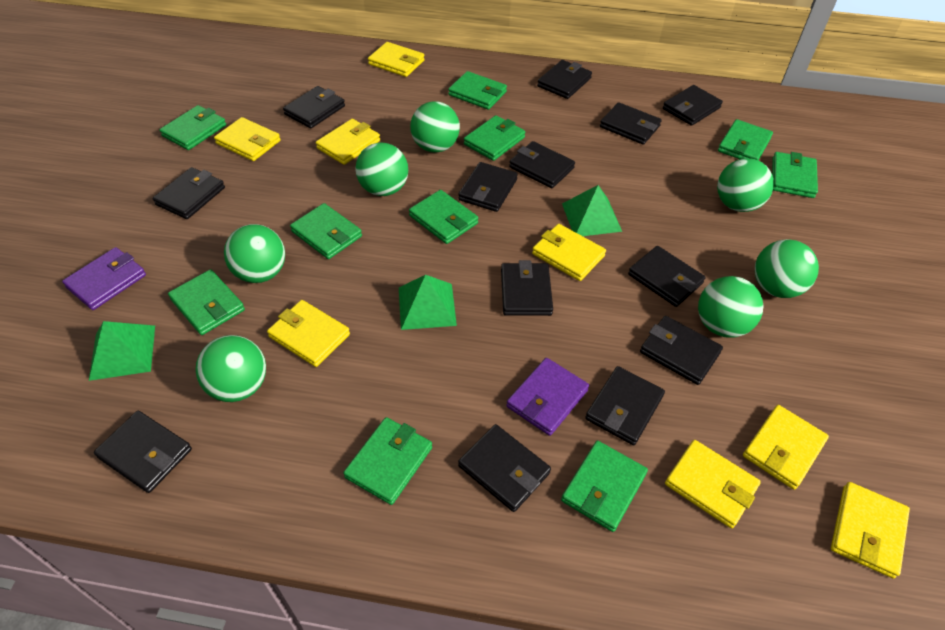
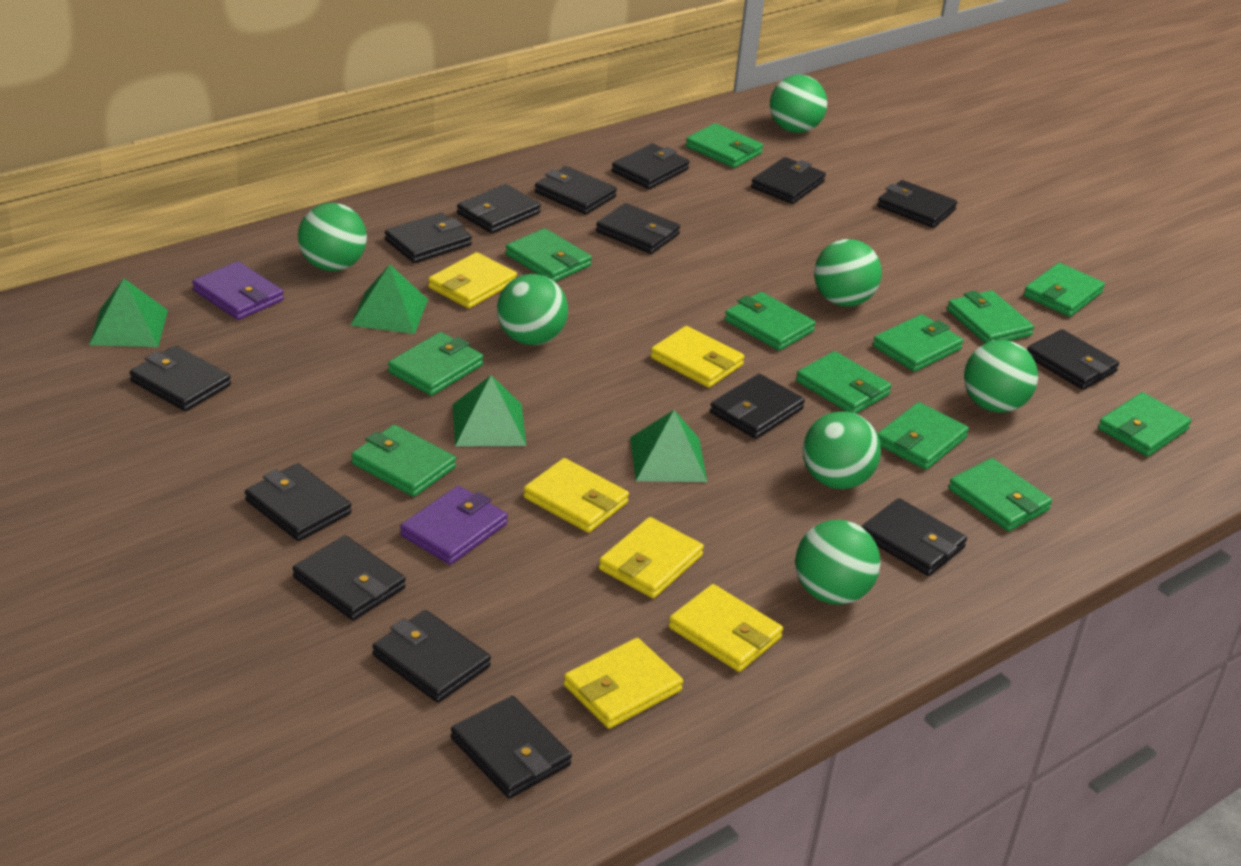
black wallet: 13 -> 15
green pyramid: 3 -> 4
green wallet: 10 -> 12
yellow wallet: 8 -> 6

